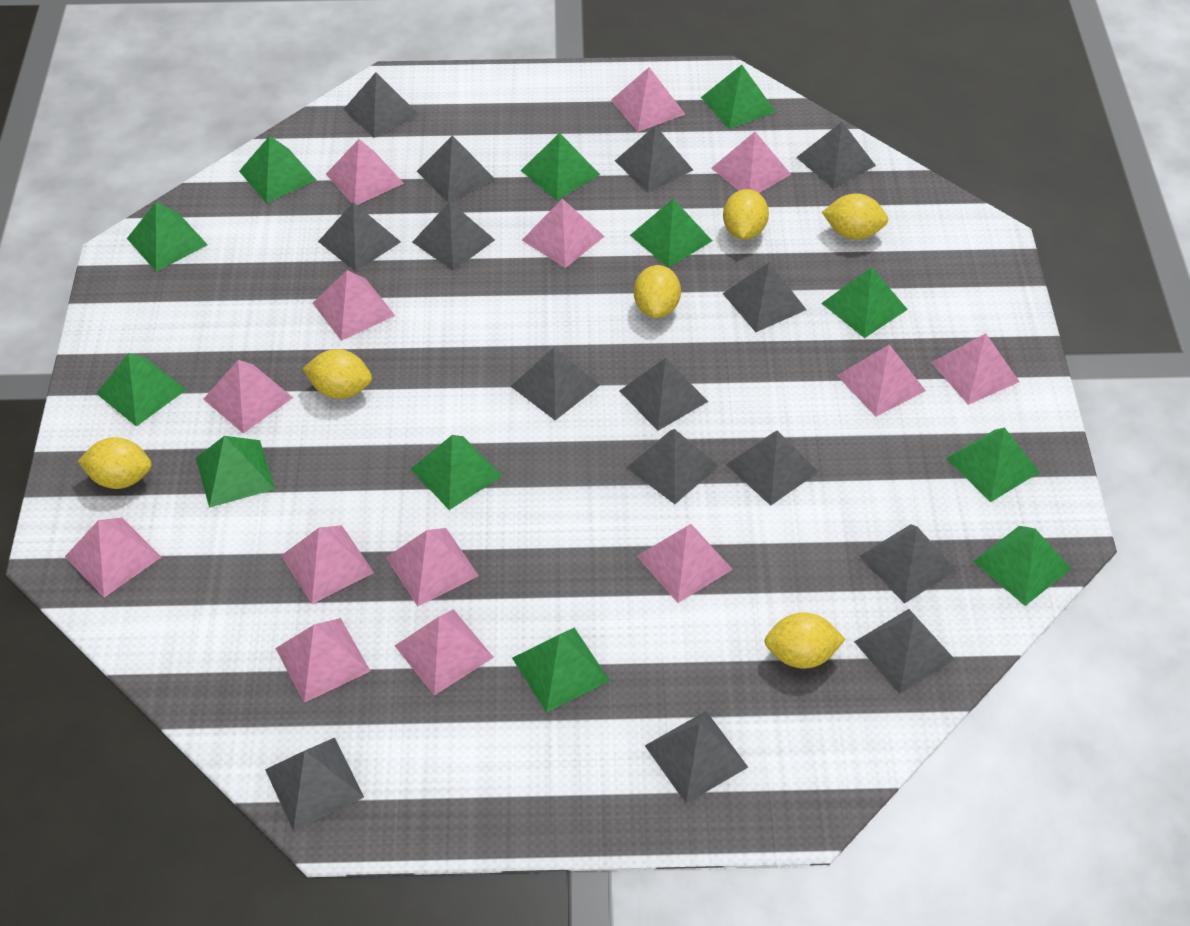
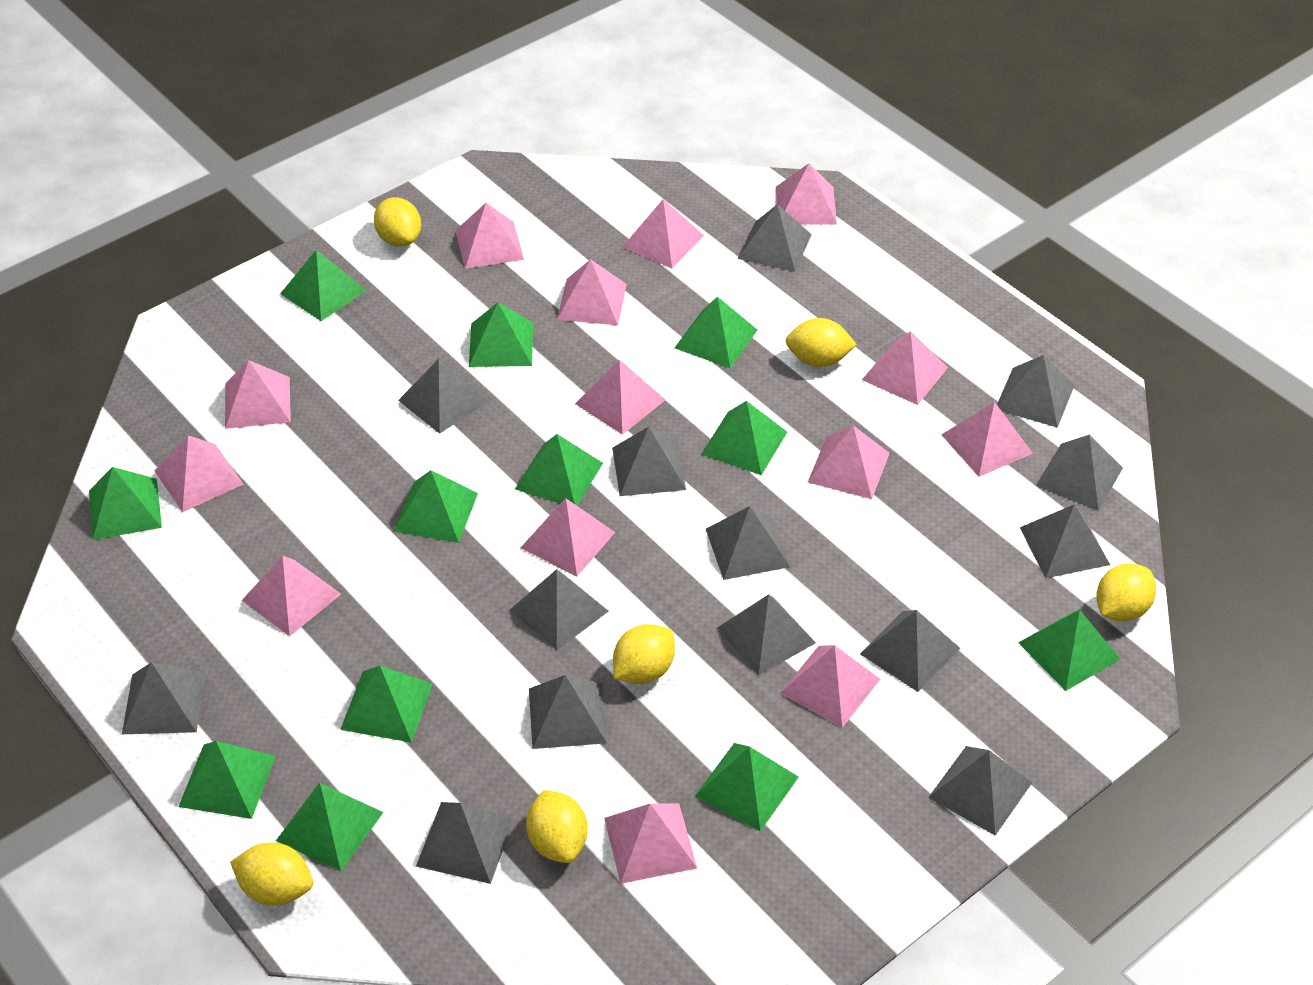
grey pyramid: 15 -> 14

